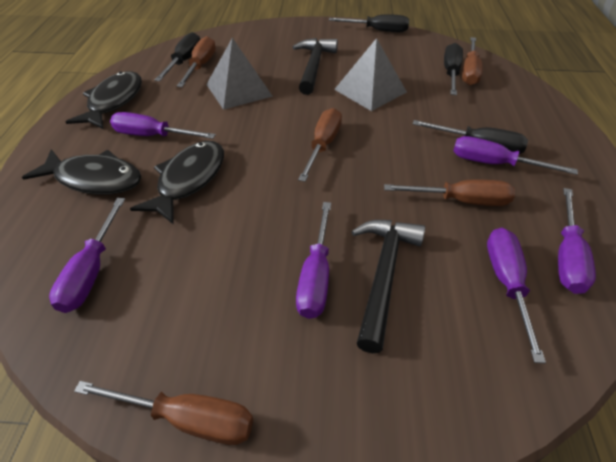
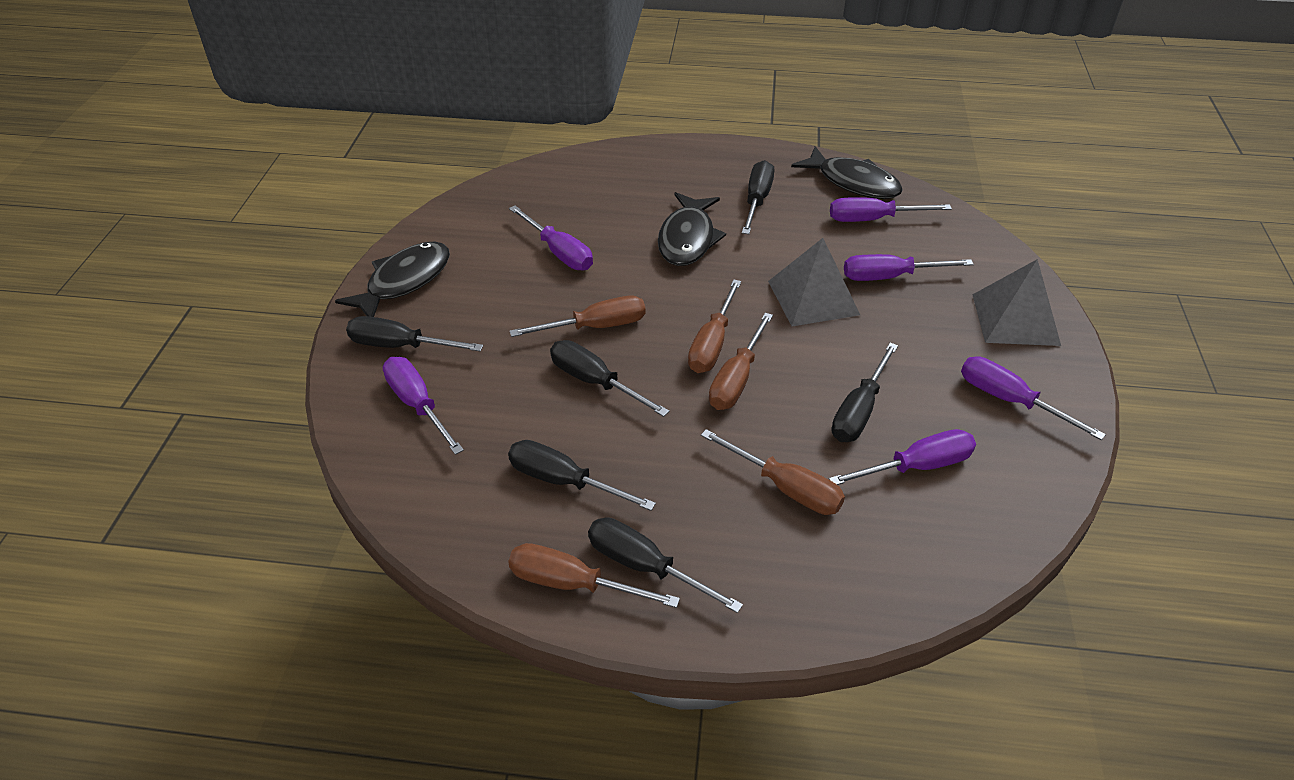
black hammer: 2 -> 0
black screwdriver: 4 -> 6

